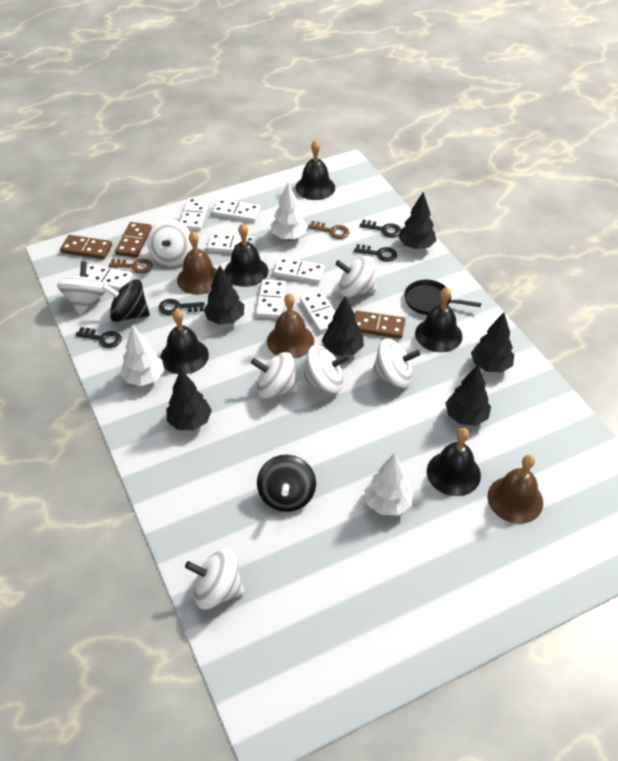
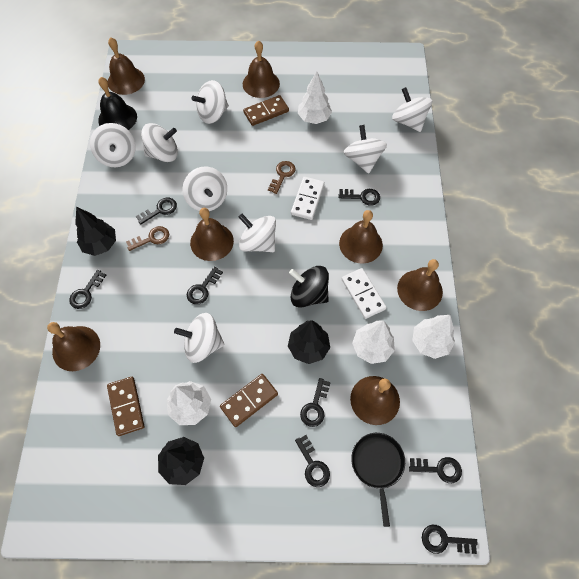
black bell: 5 -> 1
black key: 4 -> 8
black spinning top: 2 -> 1
black tree: 6 -> 3
brown bell: 3 -> 7
white domino: 7 -> 2
white spinning top: 7 -> 8
white tree: 3 -> 4

